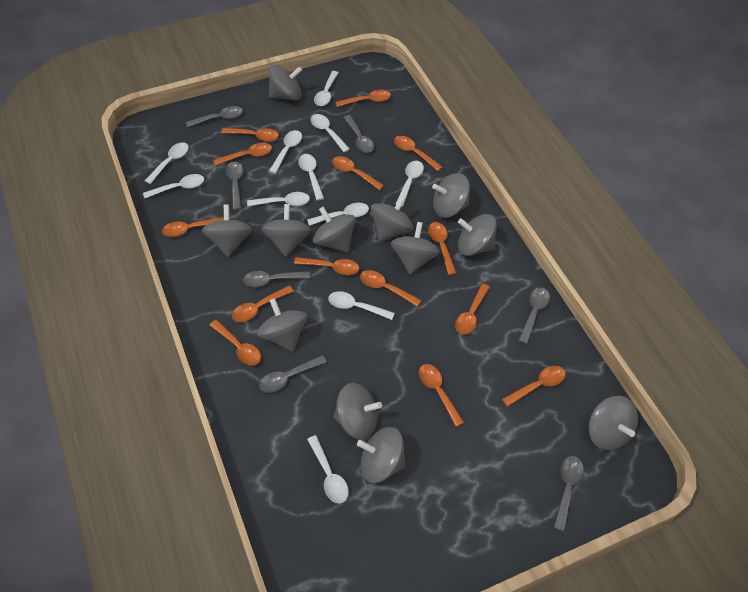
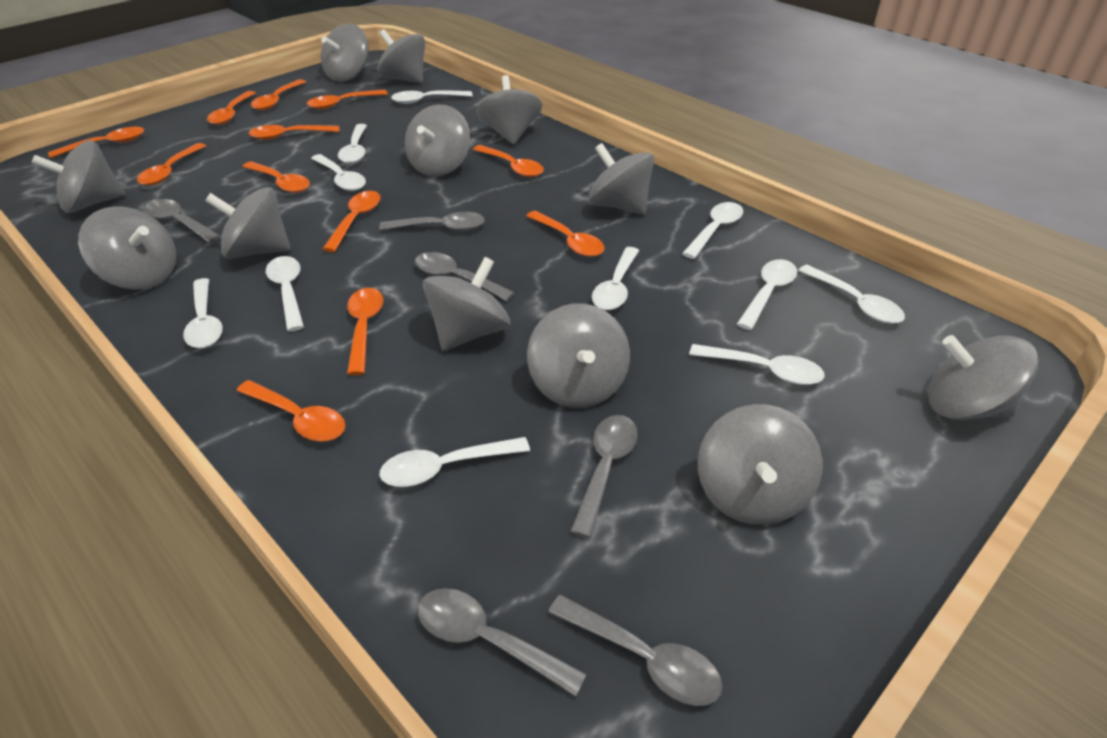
grey spoon: 7 -> 6
orange spoon: 14 -> 12

